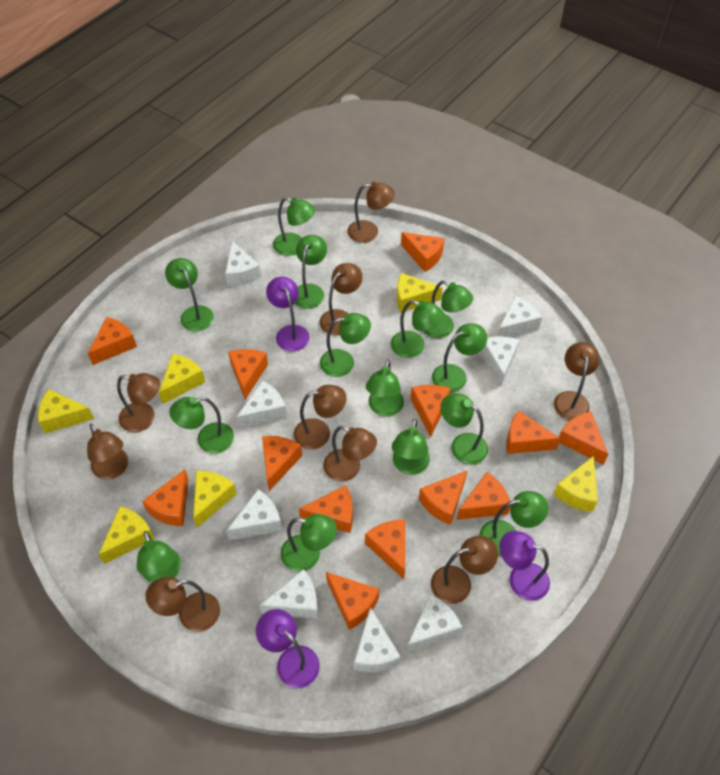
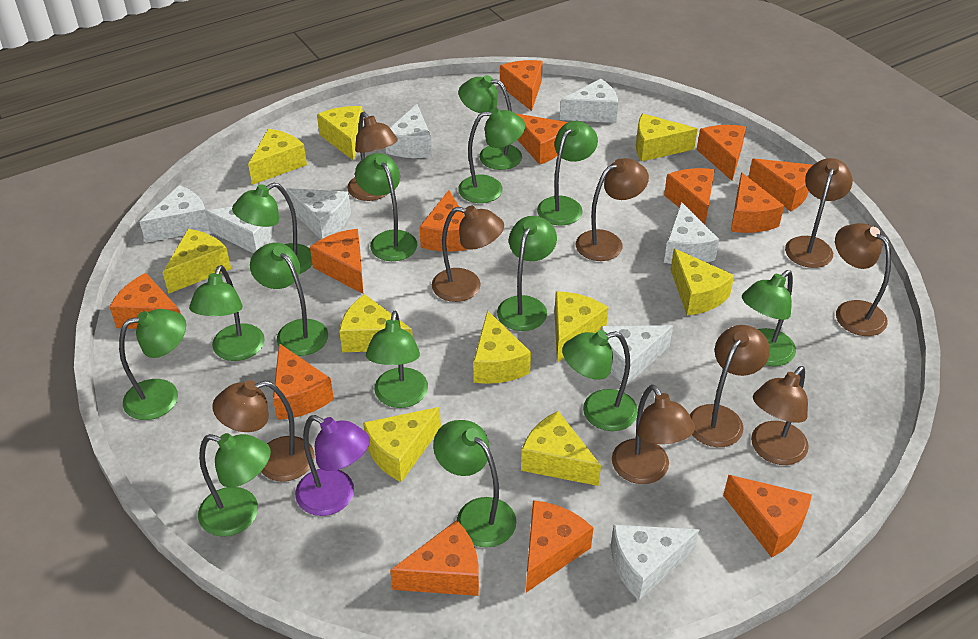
purple lamp: 3 -> 1
yellow cheese: 6 -> 10

